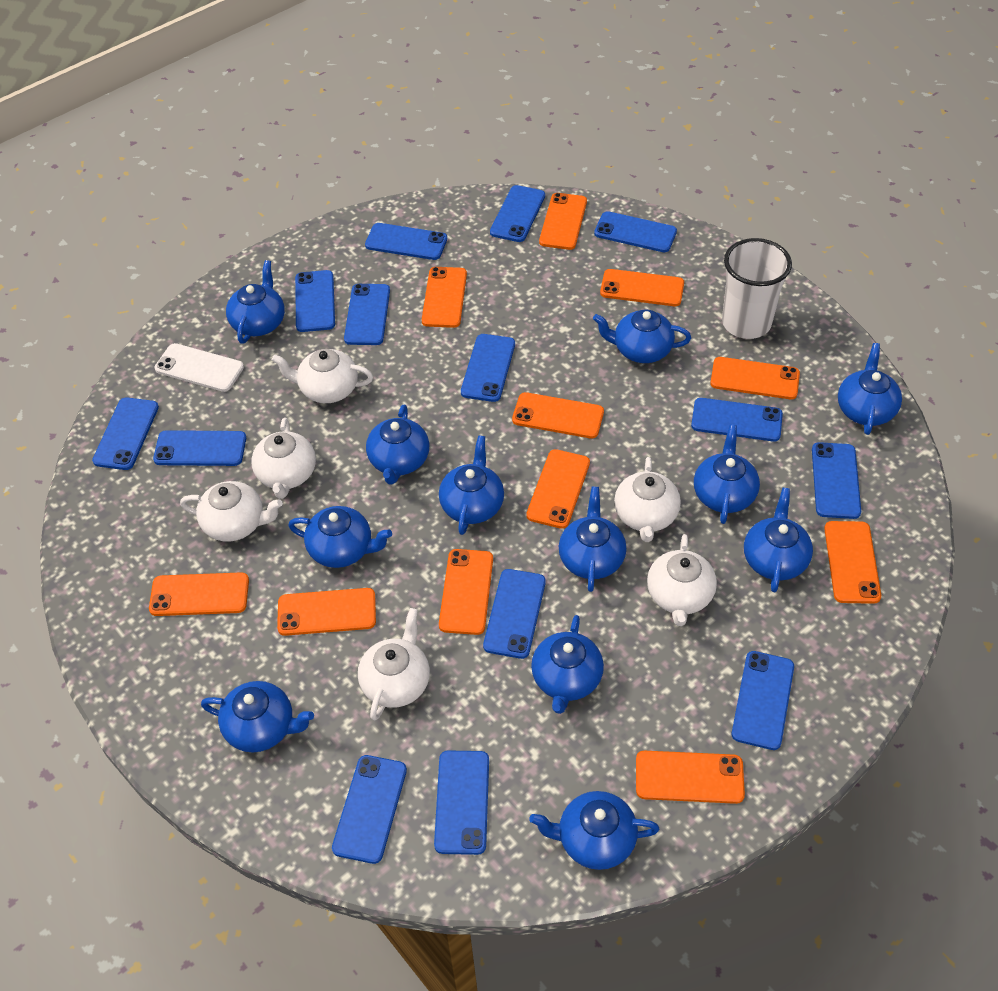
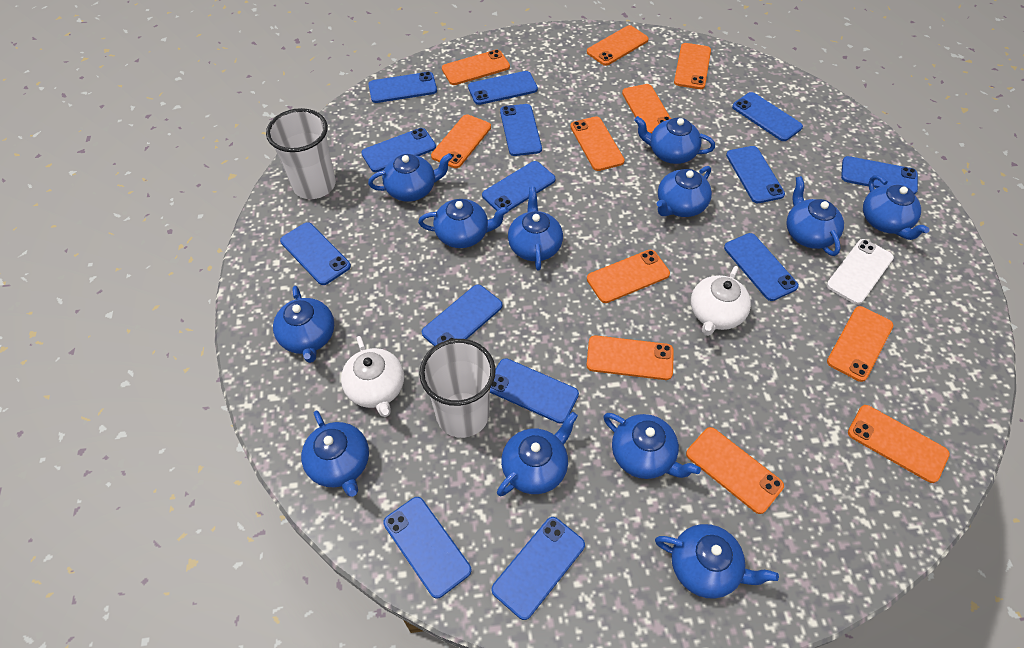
white cup: 1 -> 2
white teapot: 6 -> 2

